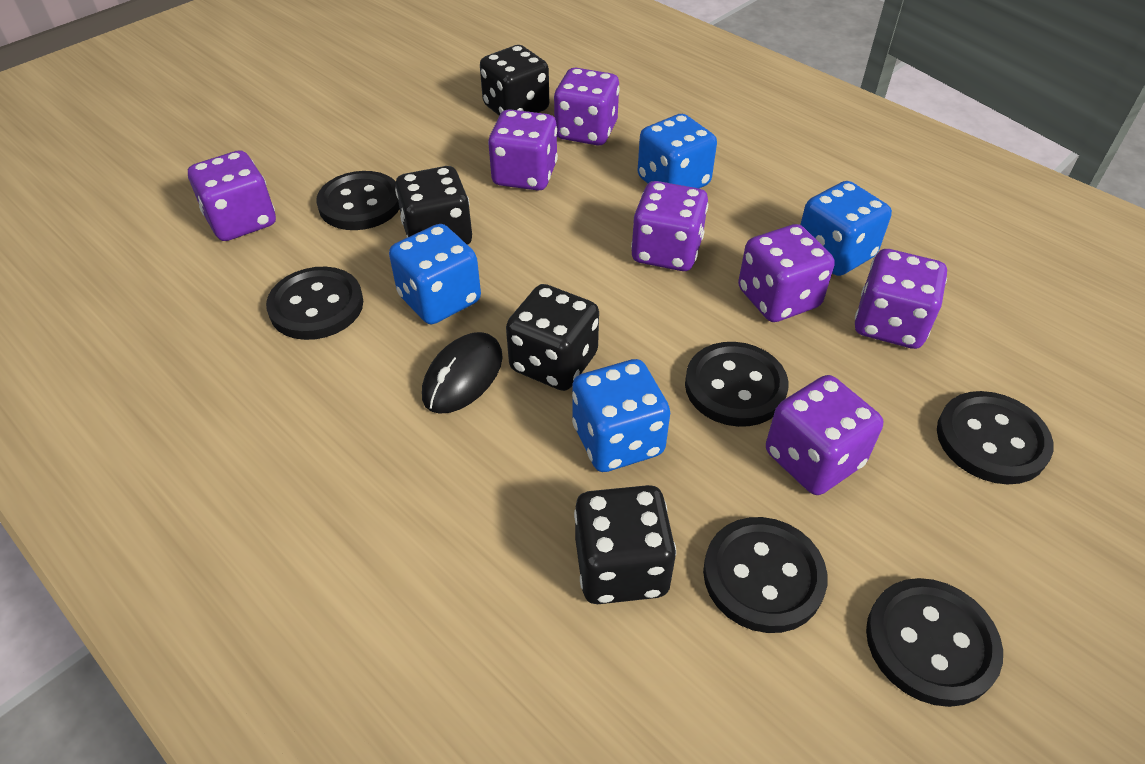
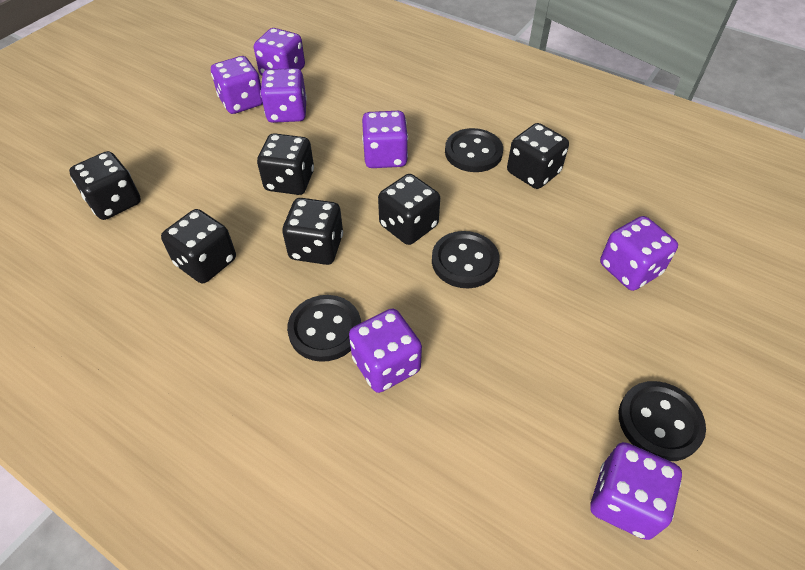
black button: 6 -> 4
black dice: 4 -> 6
black mouse: 1 -> 0
blue dice: 4 -> 0

